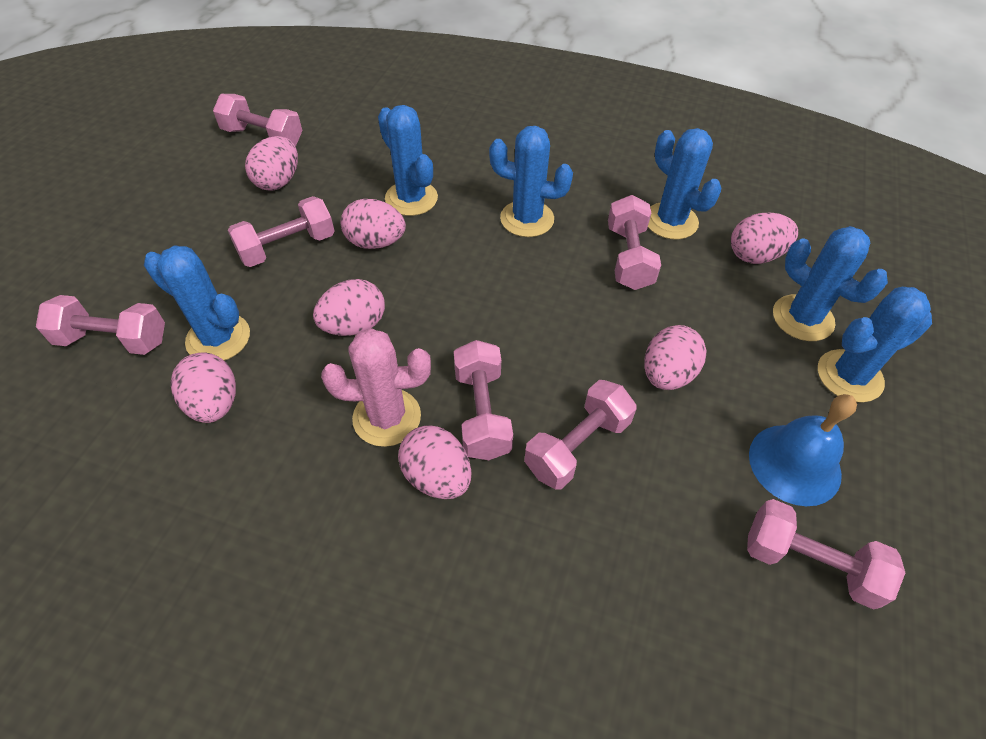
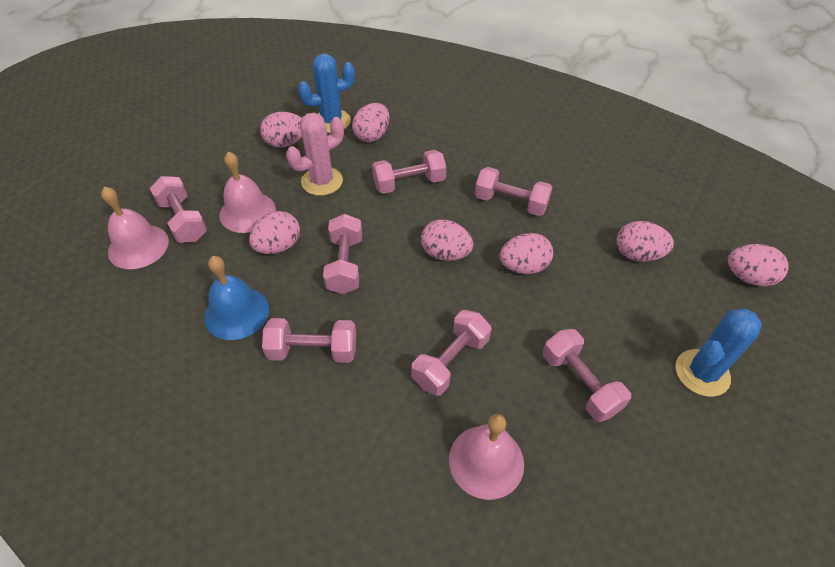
blue cactus: 6 -> 2
pink bell: 0 -> 3

